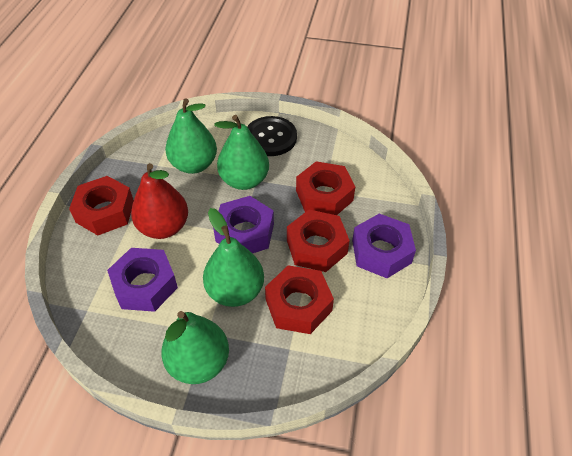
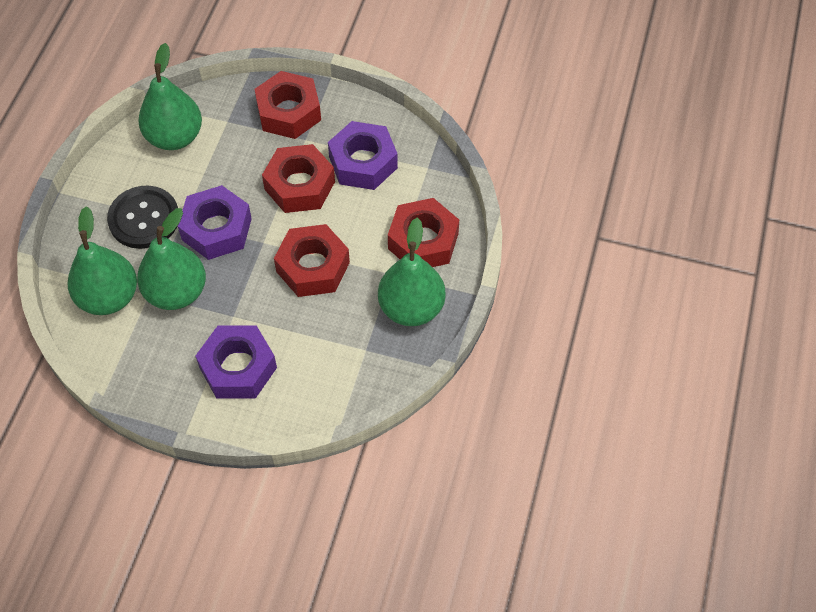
red pear: 1 -> 0

